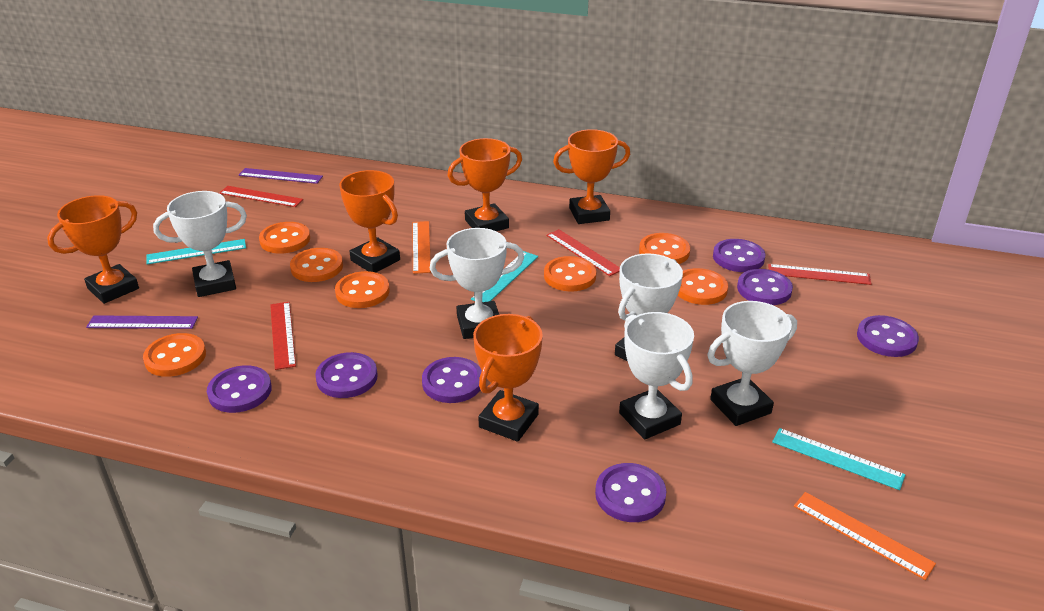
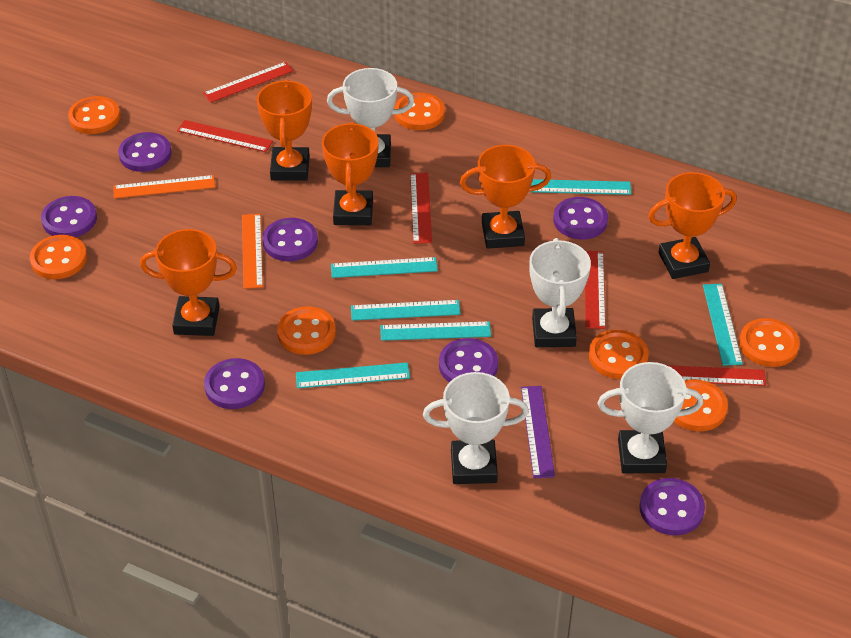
purple ruler: 2 -> 1
red ruler: 4 -> 5
turquoise ruler: 3 -> 6
white trophy: 5 -> 4

